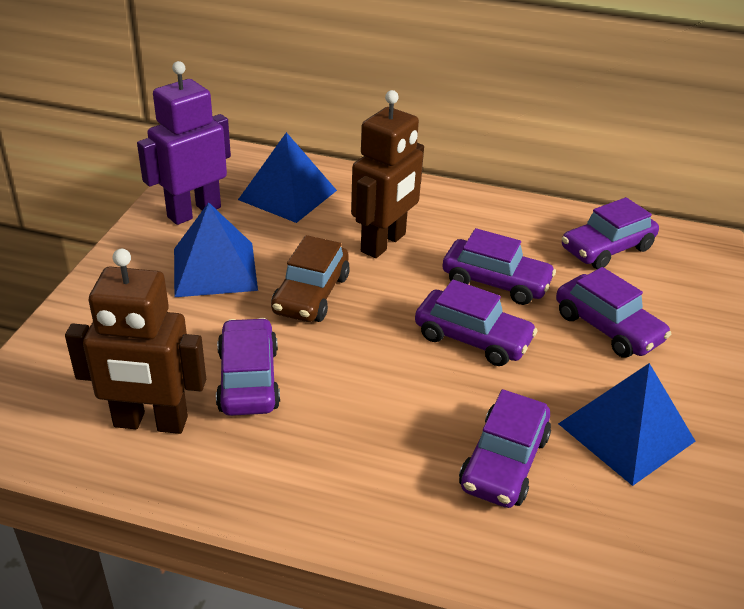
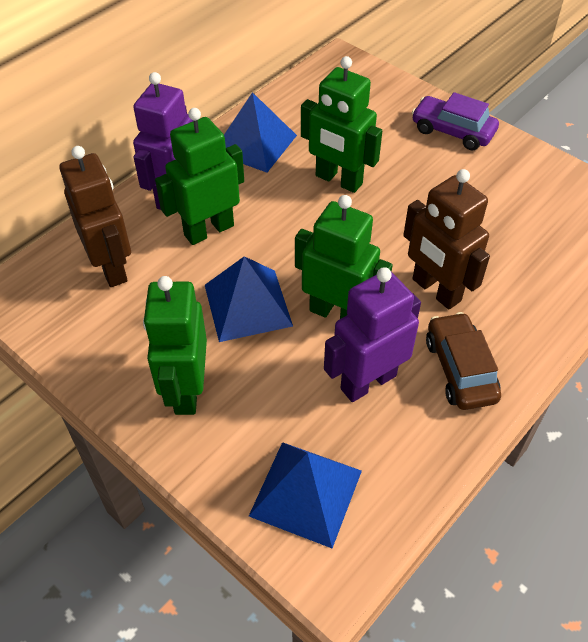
green robot: 0 -> 4
purple car: 6 -> 1
purple robot: 1 -> 2

